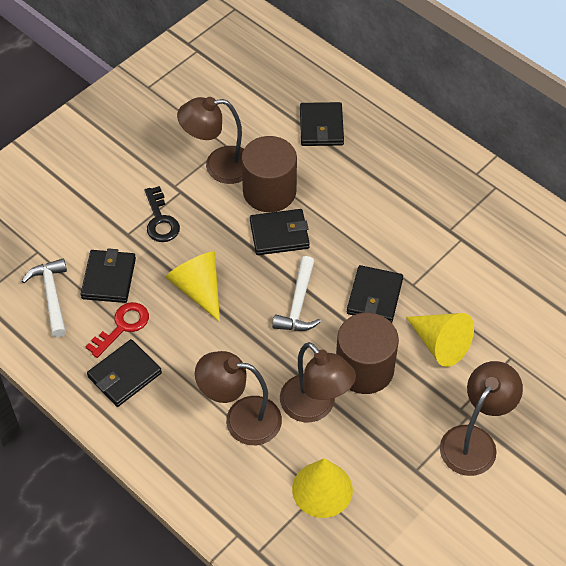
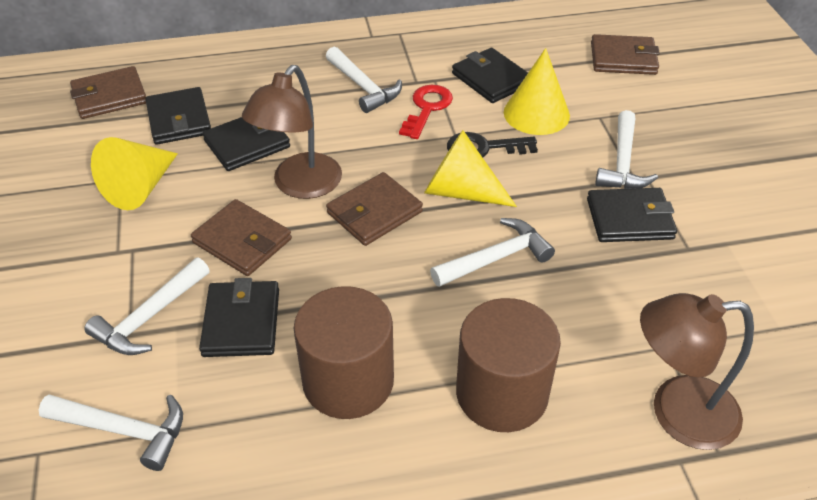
brown lamp: 4 -> 2
brown wallet: 0 -> 4
white hammer: 2 -> 5

